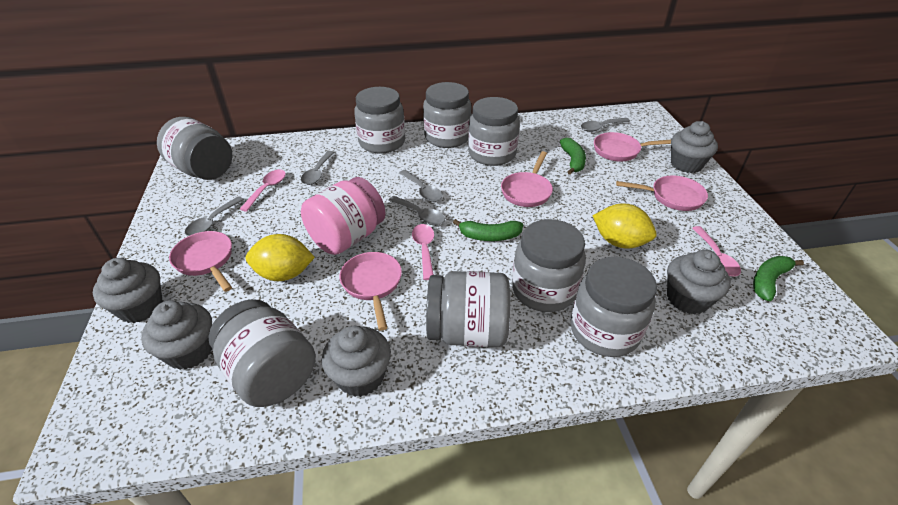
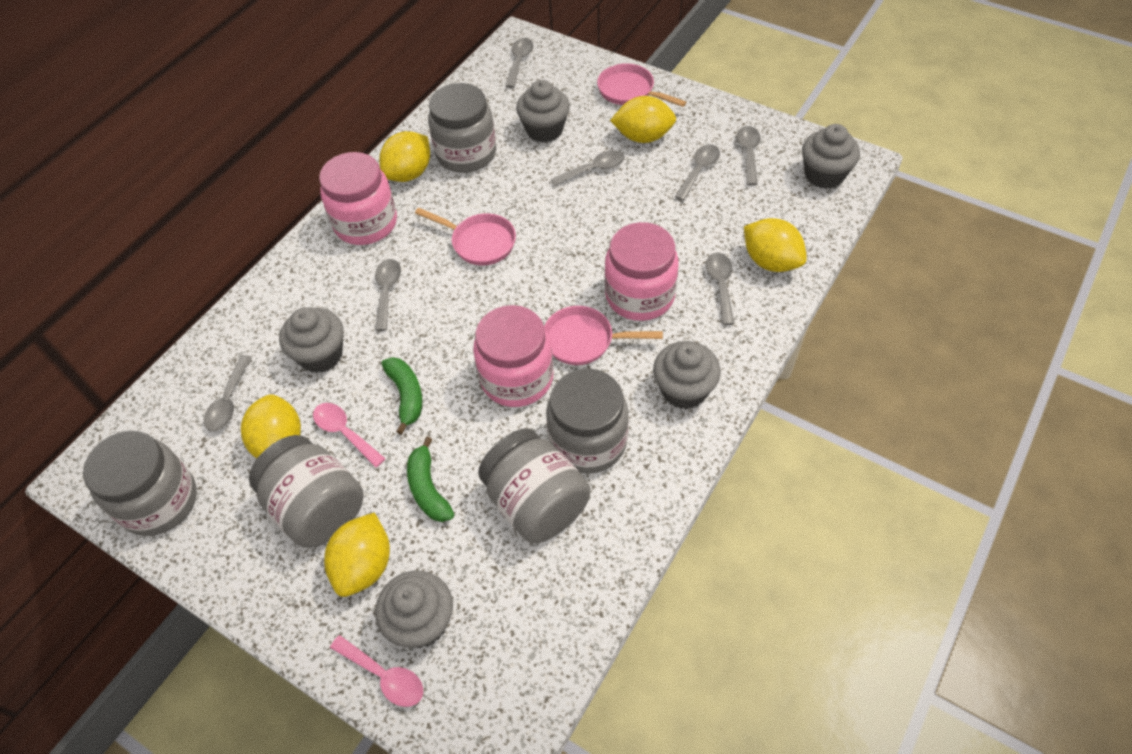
green banana: 3 -> 2
grey jar: 8 -> 5
grey spoon: 5 -> 7
pink jar: 1 -> 3
pink pan: 5 -> 3
pink spoon: 3 -> 2
yellow lemon: 2 -> 5

